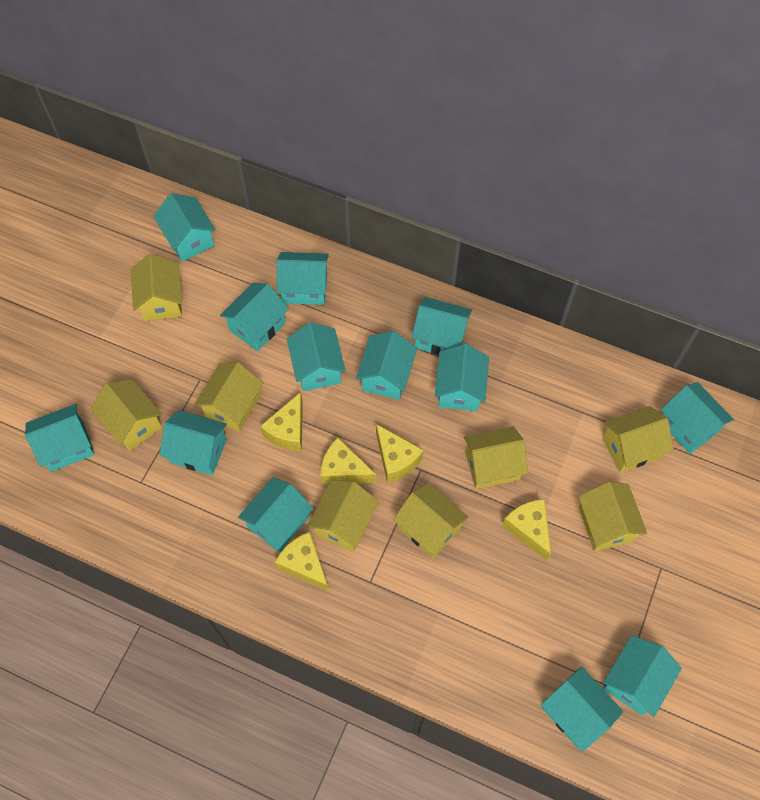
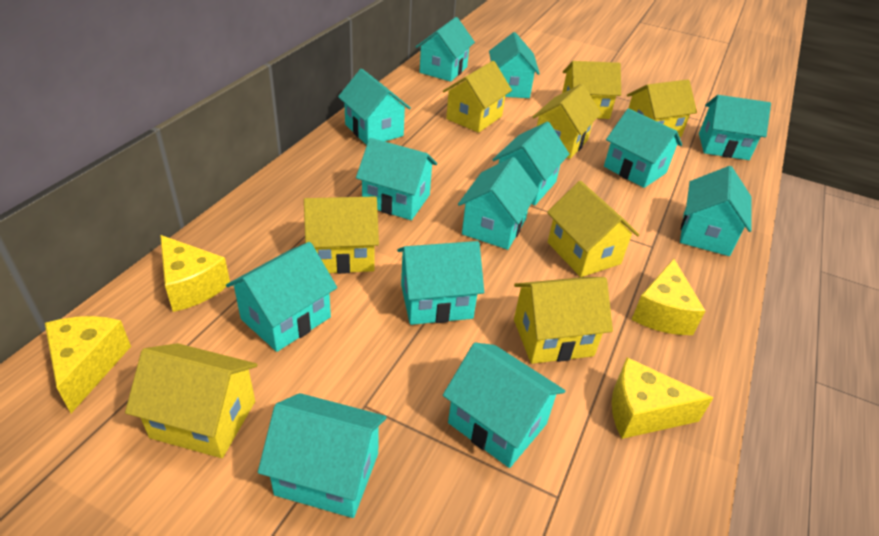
yellow cheese: 5 -> 4

